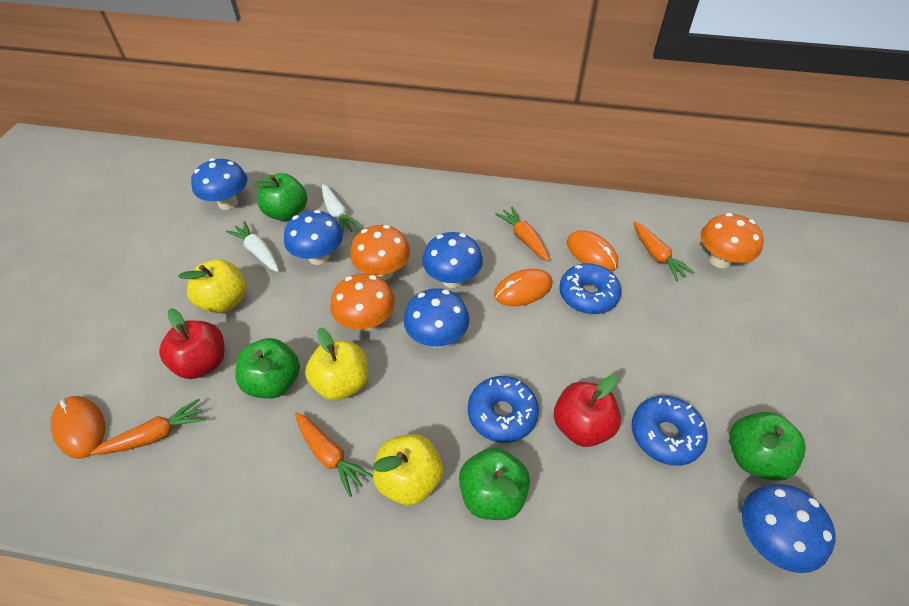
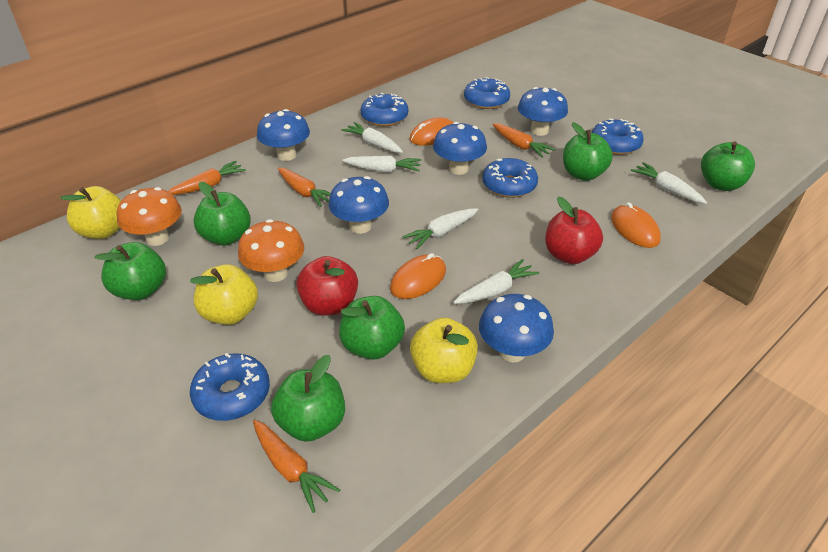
blue donut: 3 -> 5
green apple: 4 -> 6
orange mushroom: 3 -> 2
white carrot: 2 -> 5

